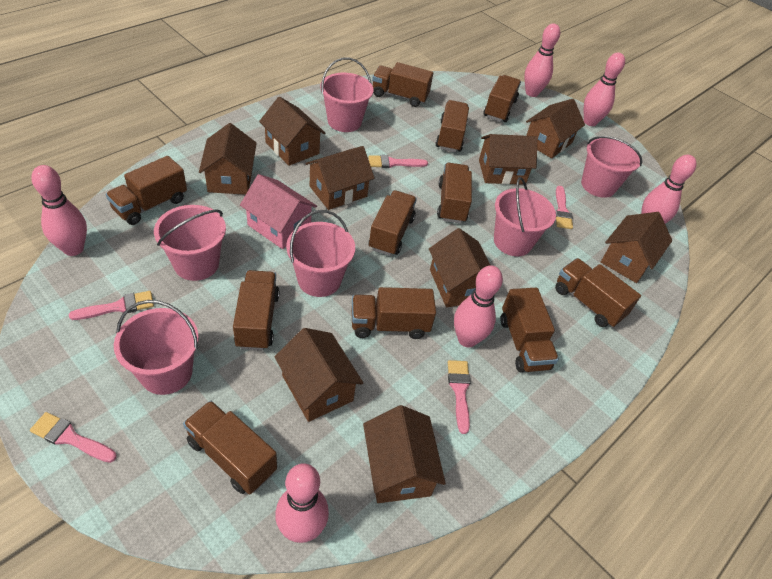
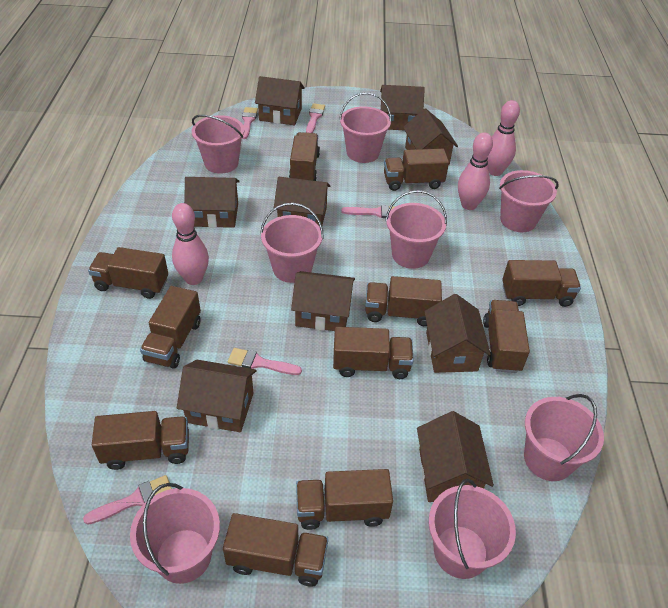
pink bowling pin: 6 -> 3
pink bucket: 6 -> 8
pink house: 1 -> 0

